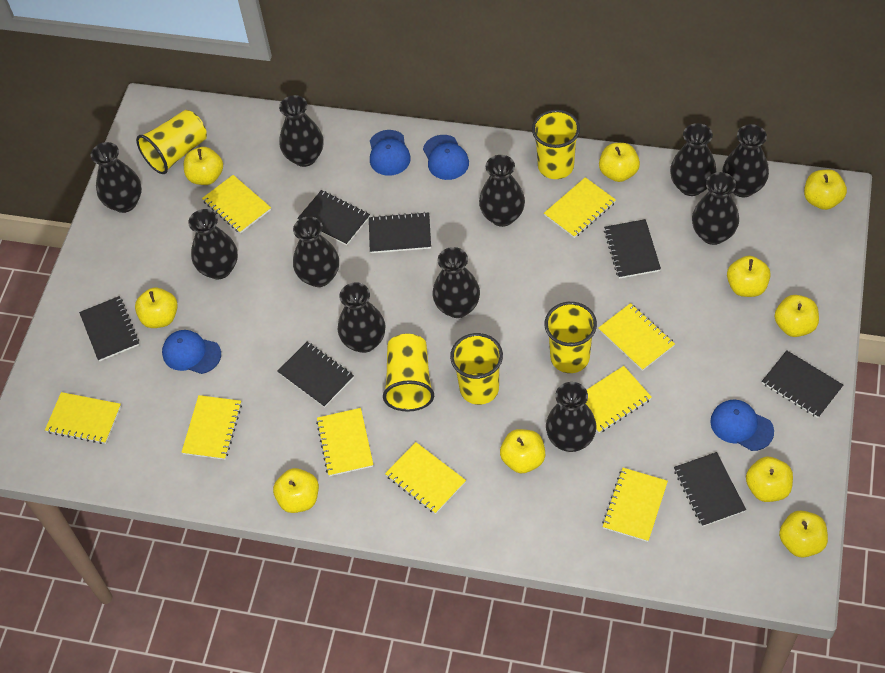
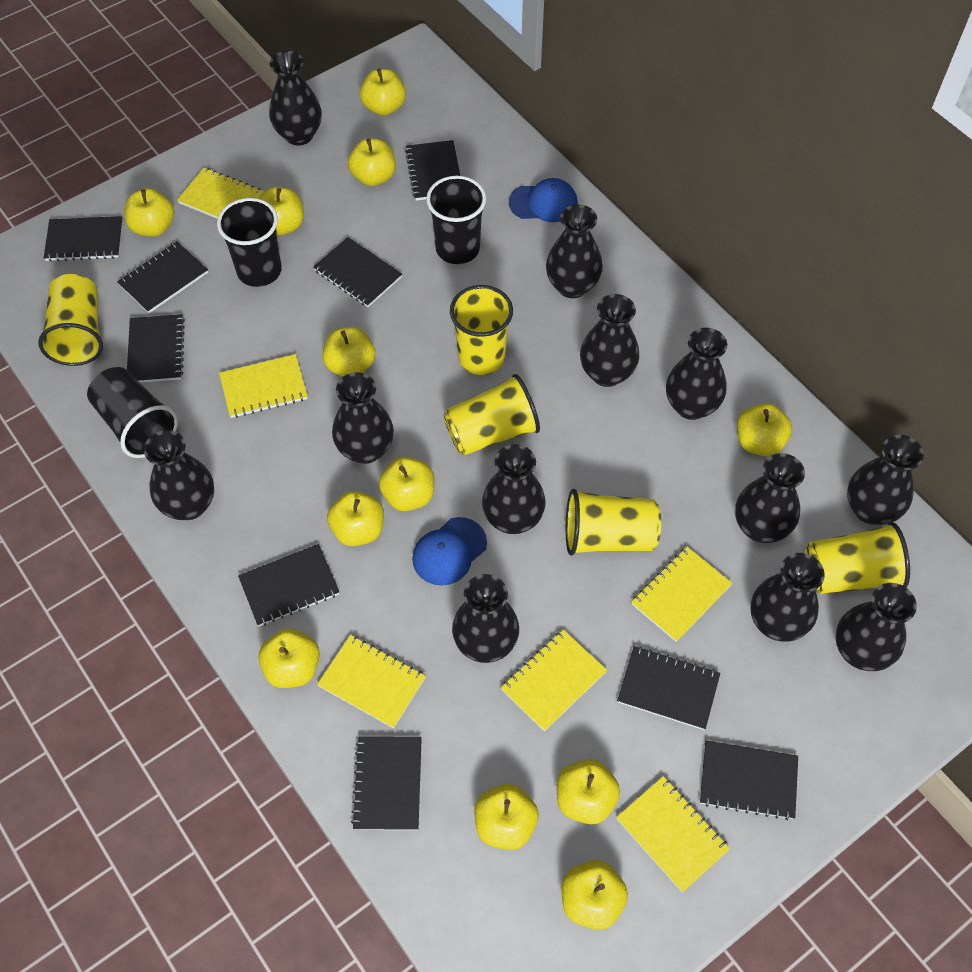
black cup: 0 -> 3
black notebook: 7 -> 9
black vase: 11 -> 12
blue cap: 4 -> 2
yellow apple: 10 -> 12
yellow notebook: 9 -> 6

